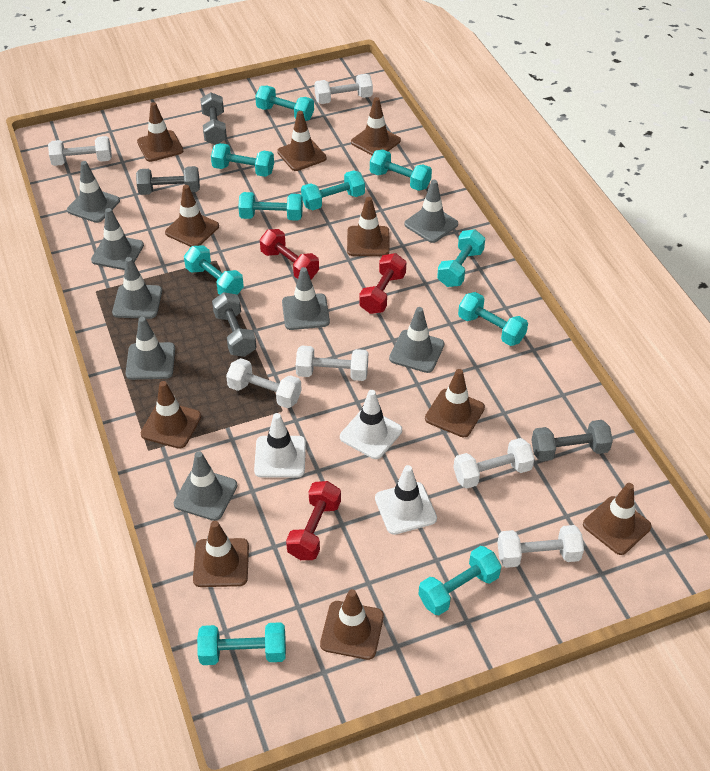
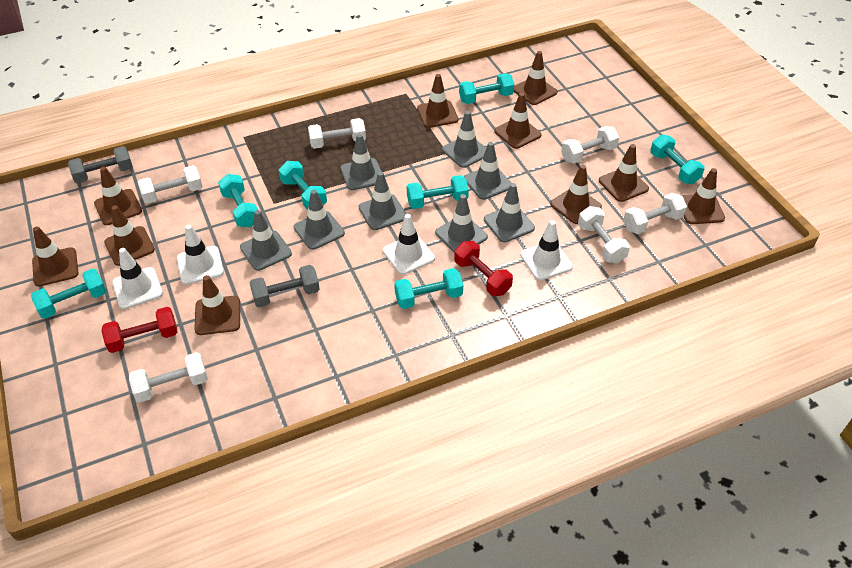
grey dumbbell: 4 -> 2
red dumbbell: 3 -> 2
turquoise dumbbell: 10 -> 7
white traffic cone: 3 -> 4

